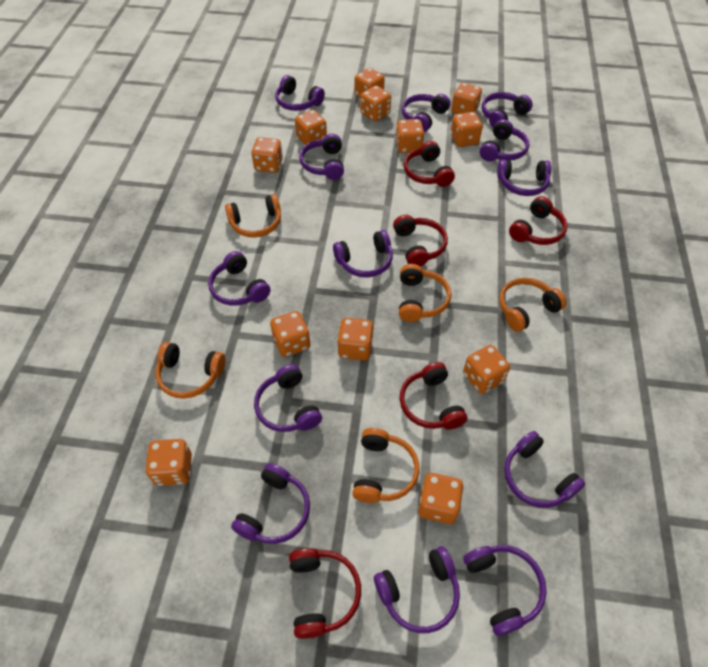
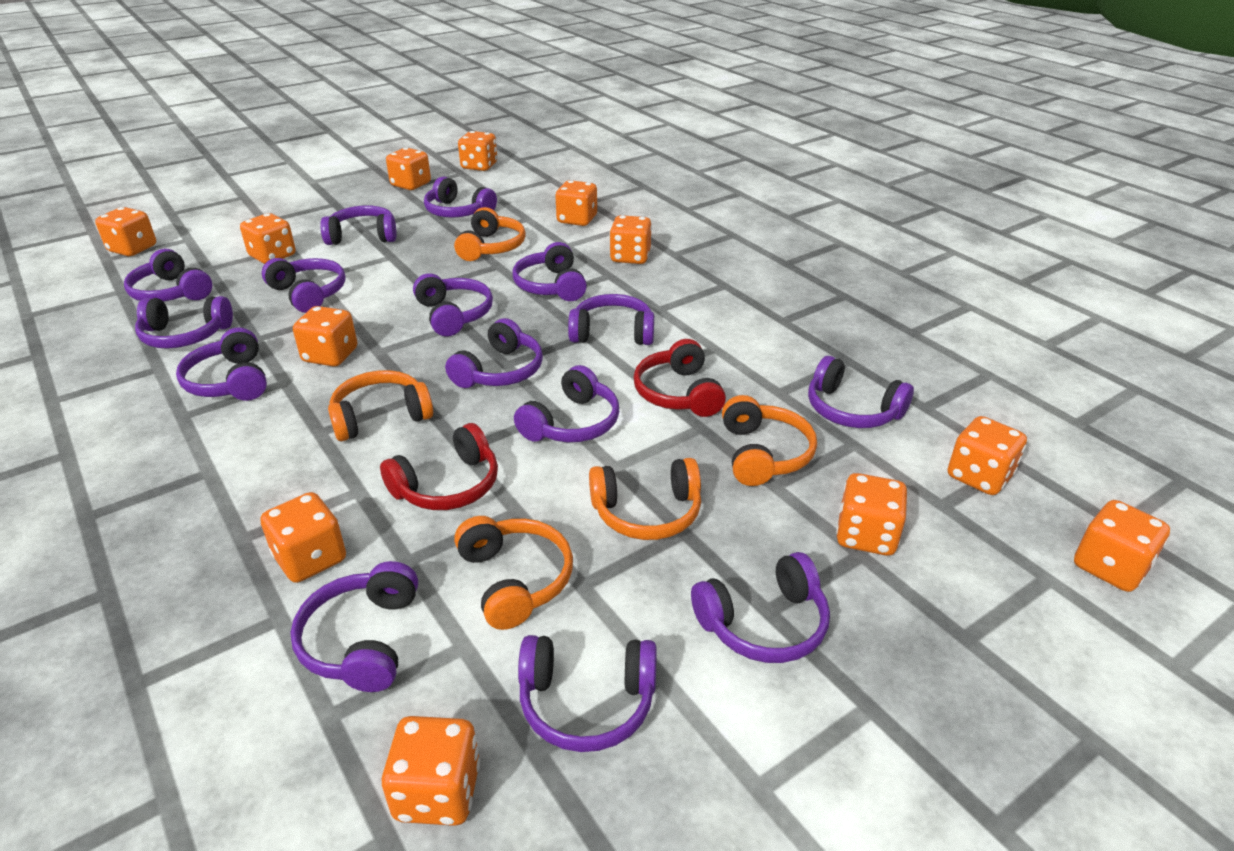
purple headphones: 13 -> 15
red headphones: 5 -> 2

